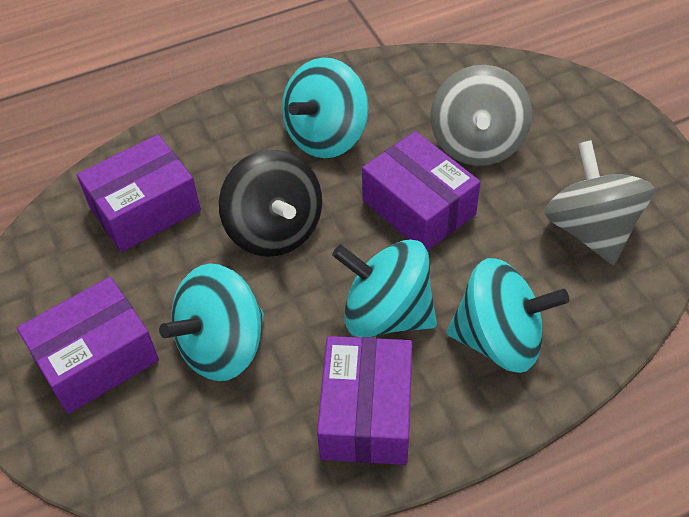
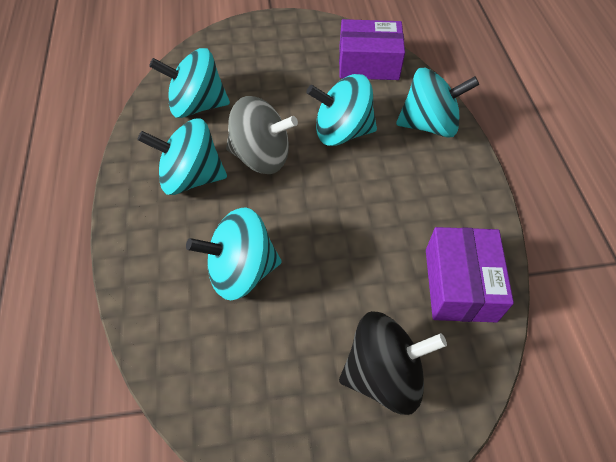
grey spinning top: 2 -> 1
purple box: 4 -> 2
turquoise spinning top: 4 -> 5

